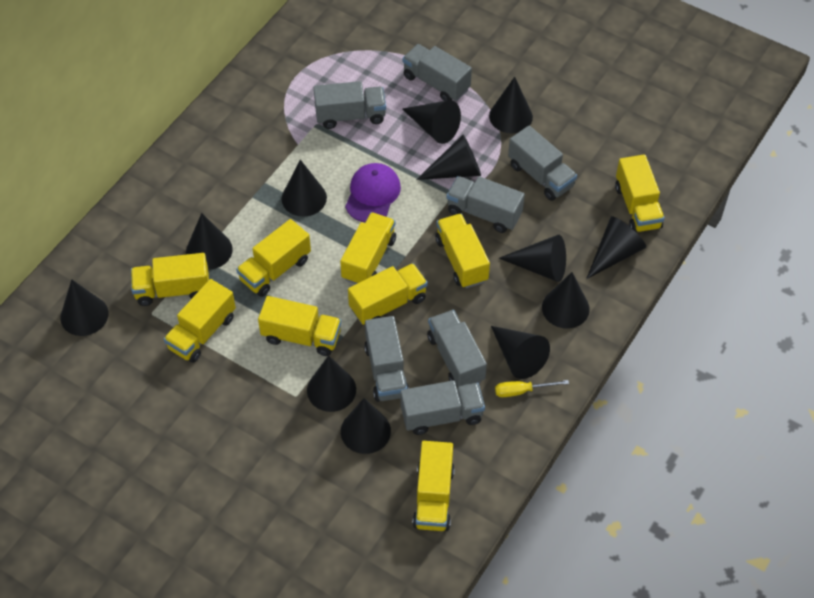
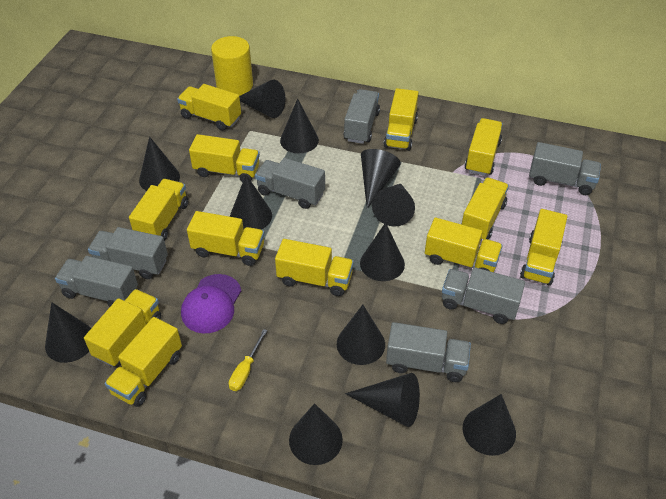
yellow cylinder: 0 -> 1
yellow truck: 9 -> 12

